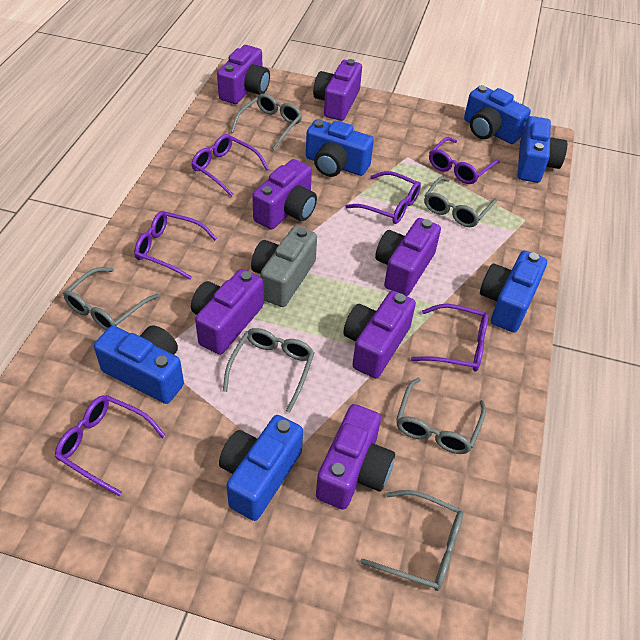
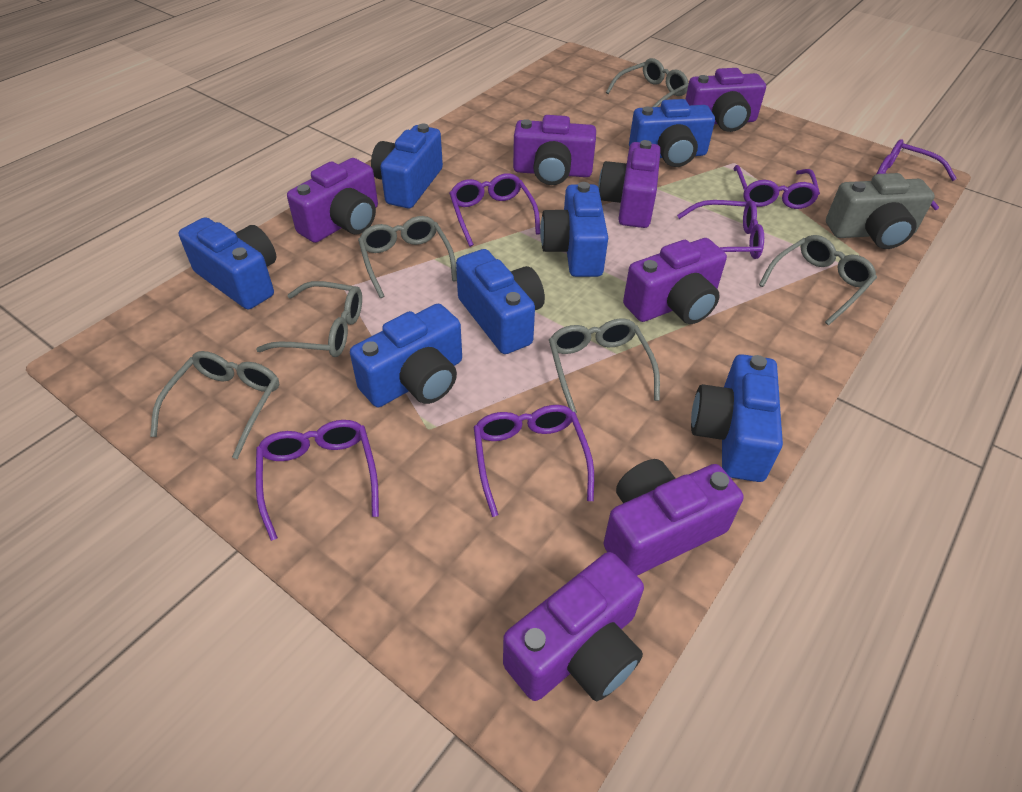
blue camera: 6 -> 7

